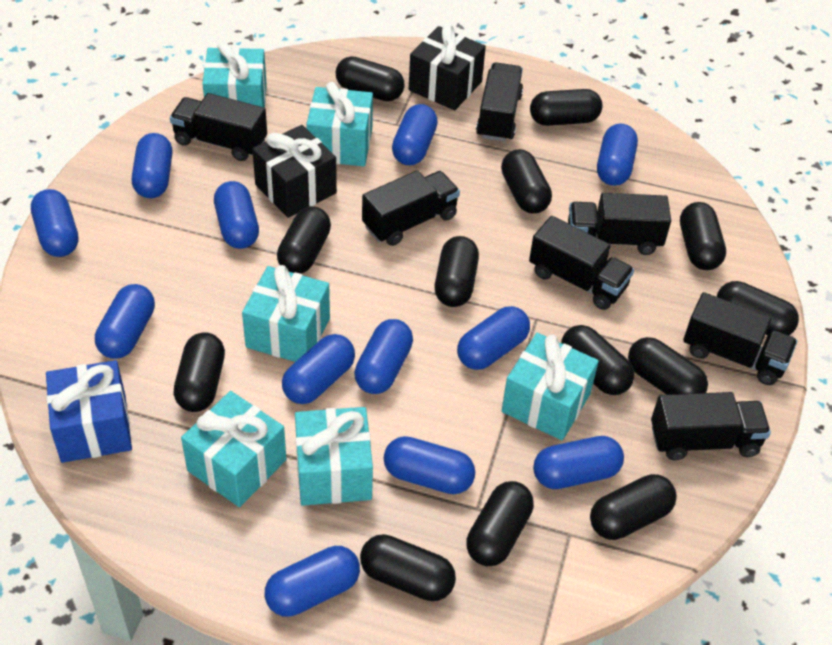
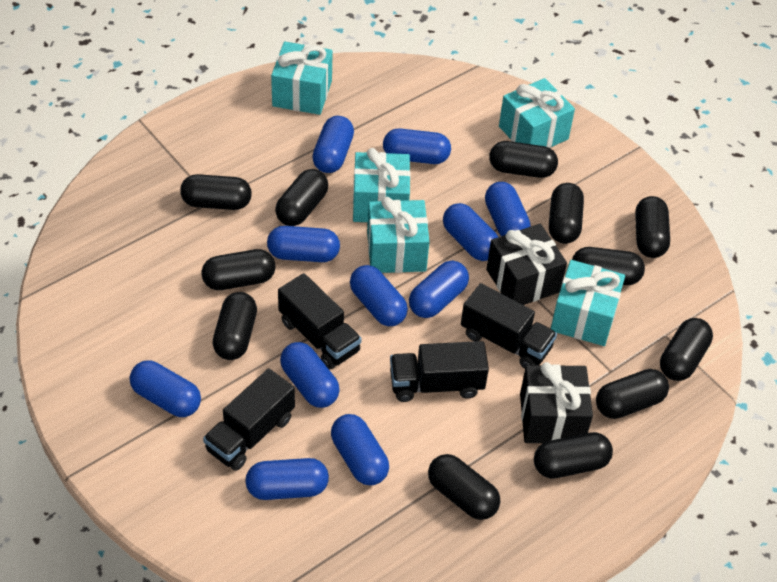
black capsule: 13 -> 12
black truck: 7 -> 4
blue capsule: 12 -> 11
blue gift: 1 -> 0
turquoise gift: 6 -> 5

